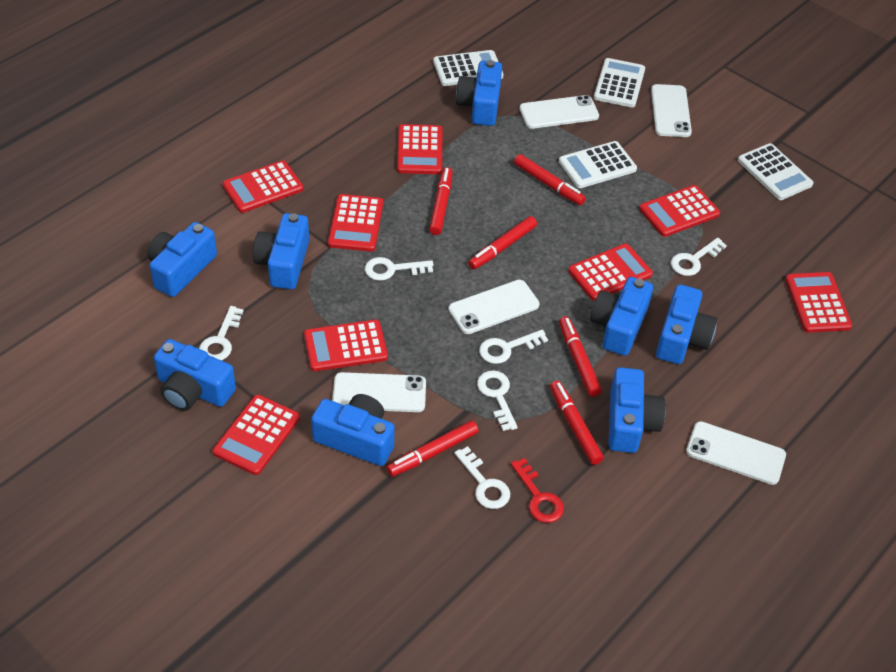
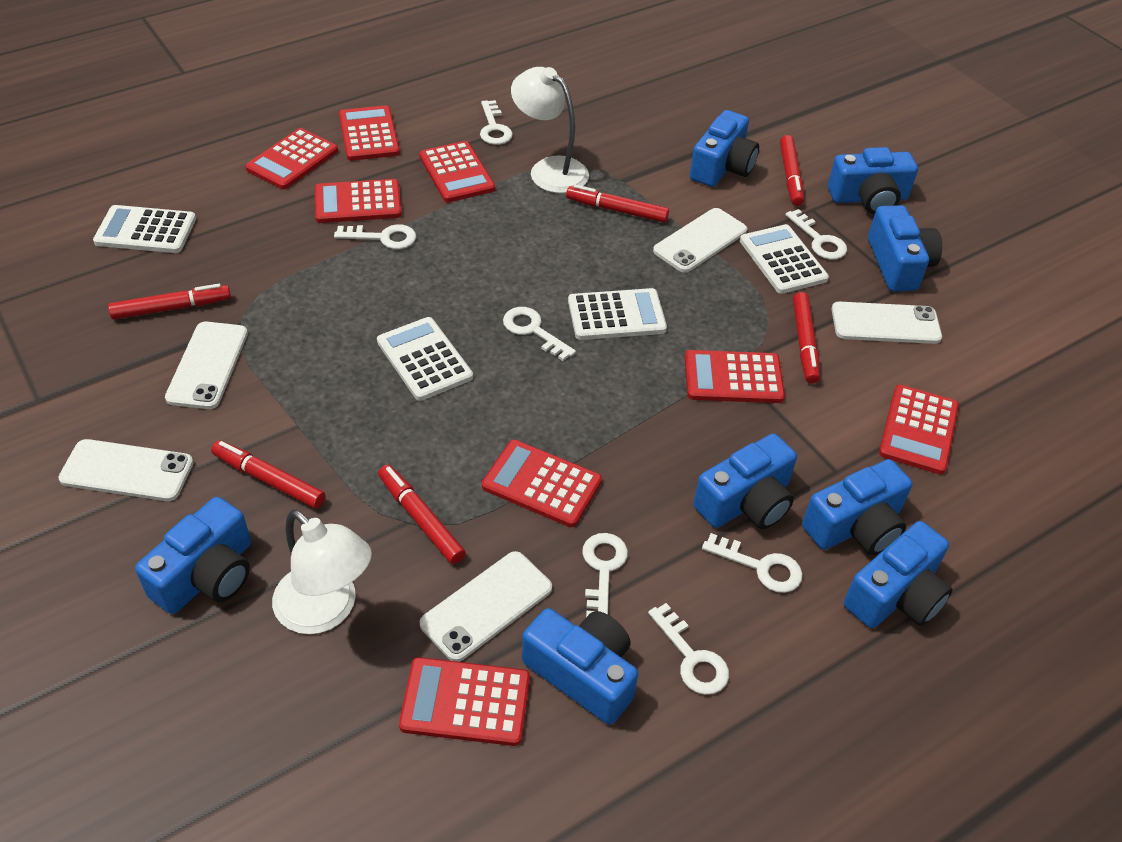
red key: 1 -> 0
white key: 6 -> 7
white lamp: 0 -> 2

